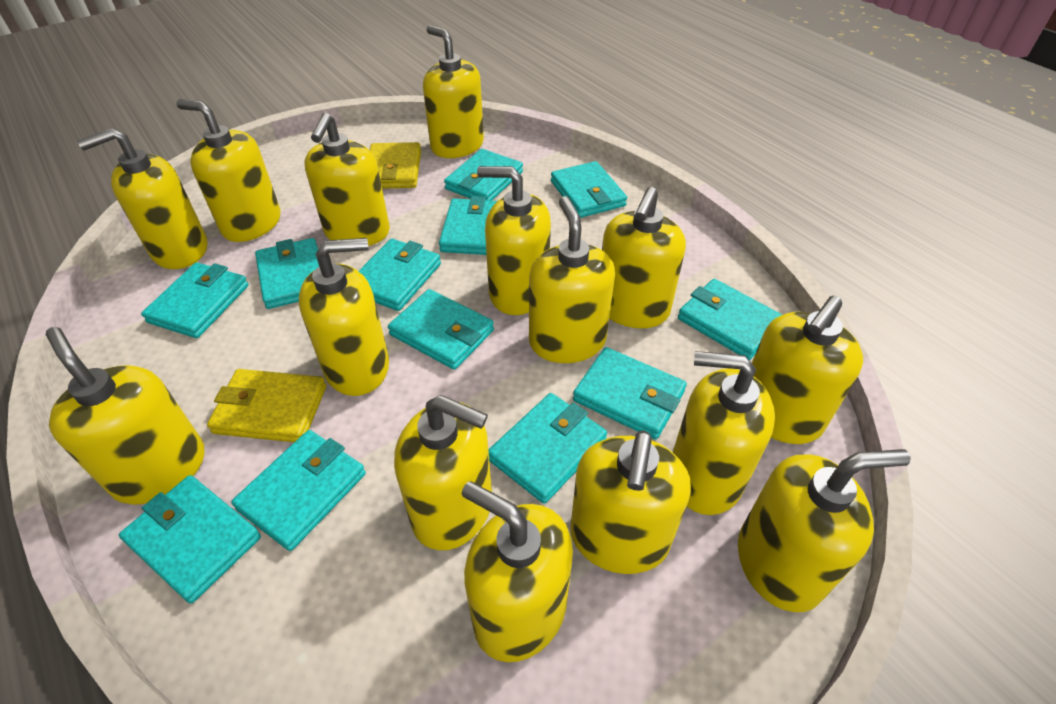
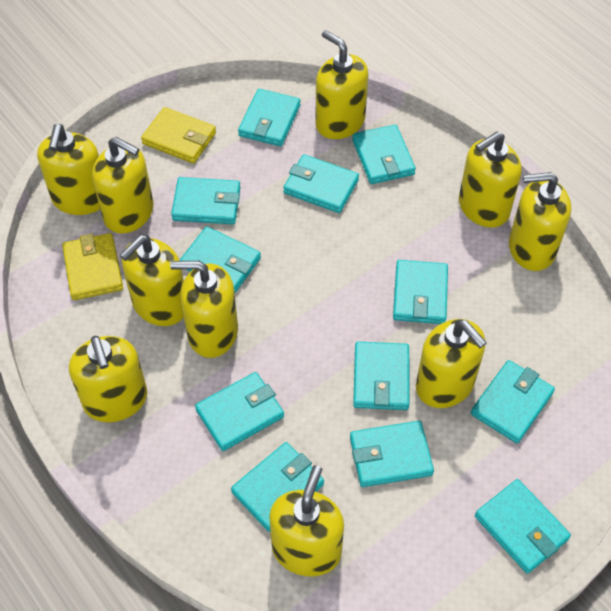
yellow soap dispenser: 15 -> 10

